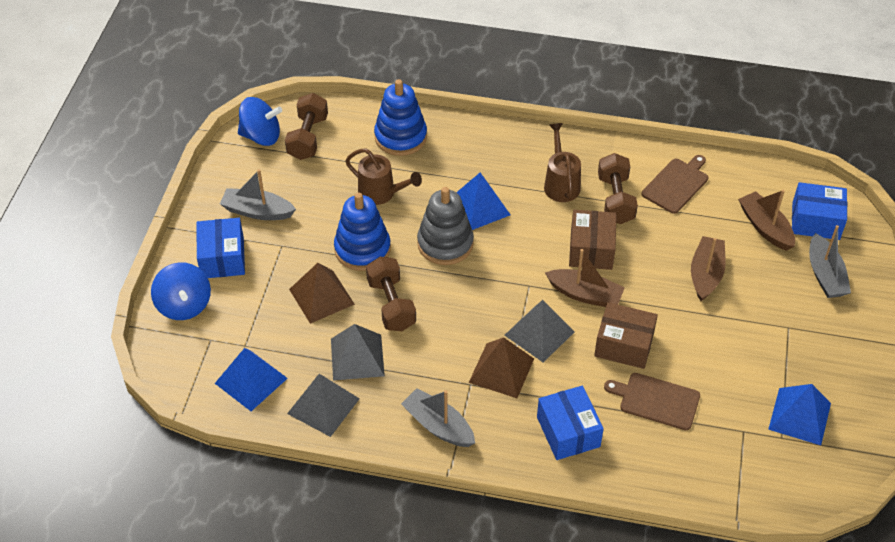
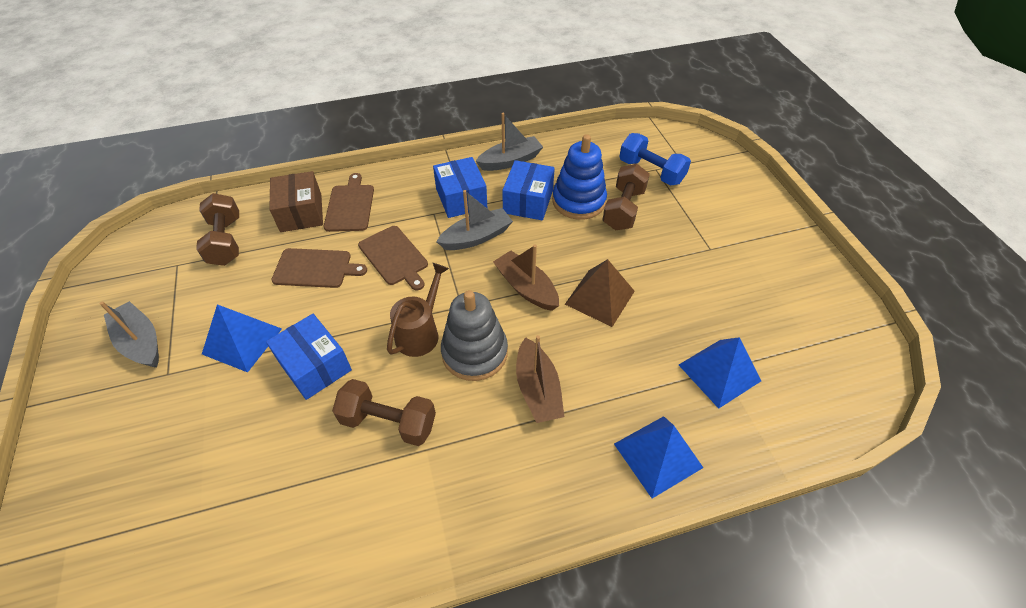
blue dumbbell: 0 -> 1
blue spinning top: 2 -> 0
blue stacking toy: 2 -> 1
brown boat: 3 -> 2
brown box: 2 -> 1
brown cutting board: 2 -> 3
brown pyramid: 2 -> 1
brown watering can: 2 -> 1
grey pyramid: 3 -> 0

